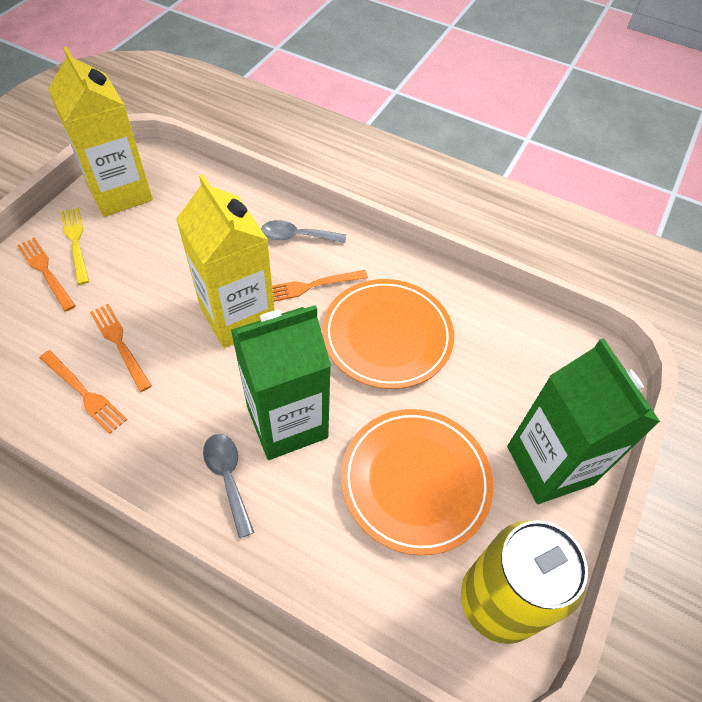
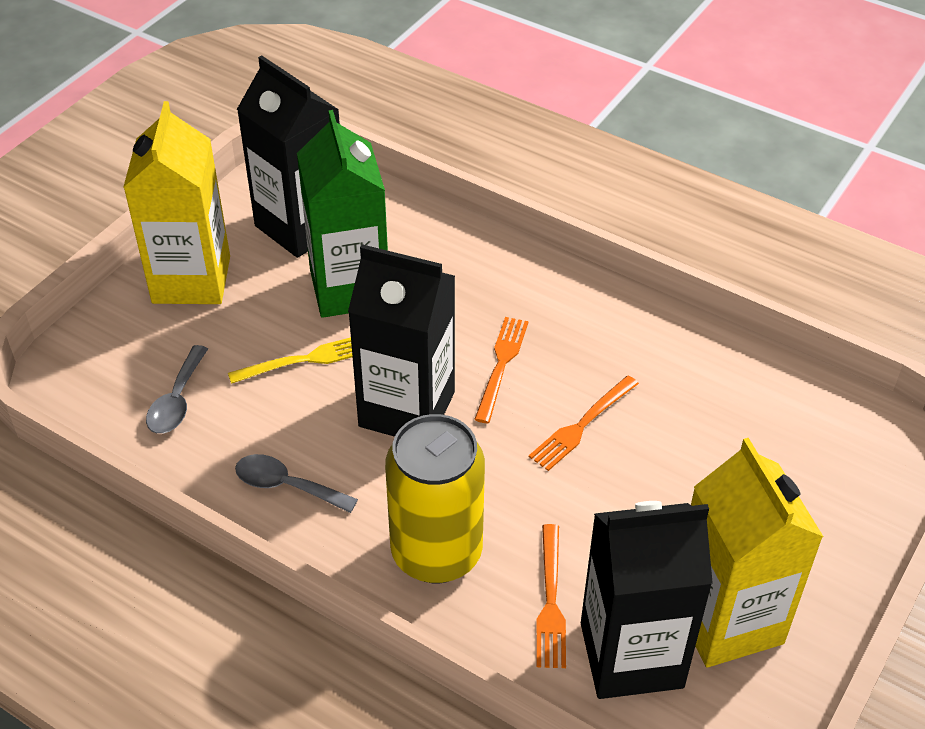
black carton: 0 -> 3
green carton: 2 -> 1
orange fork: 4 -> 3
orange plate: 2 -> 0

